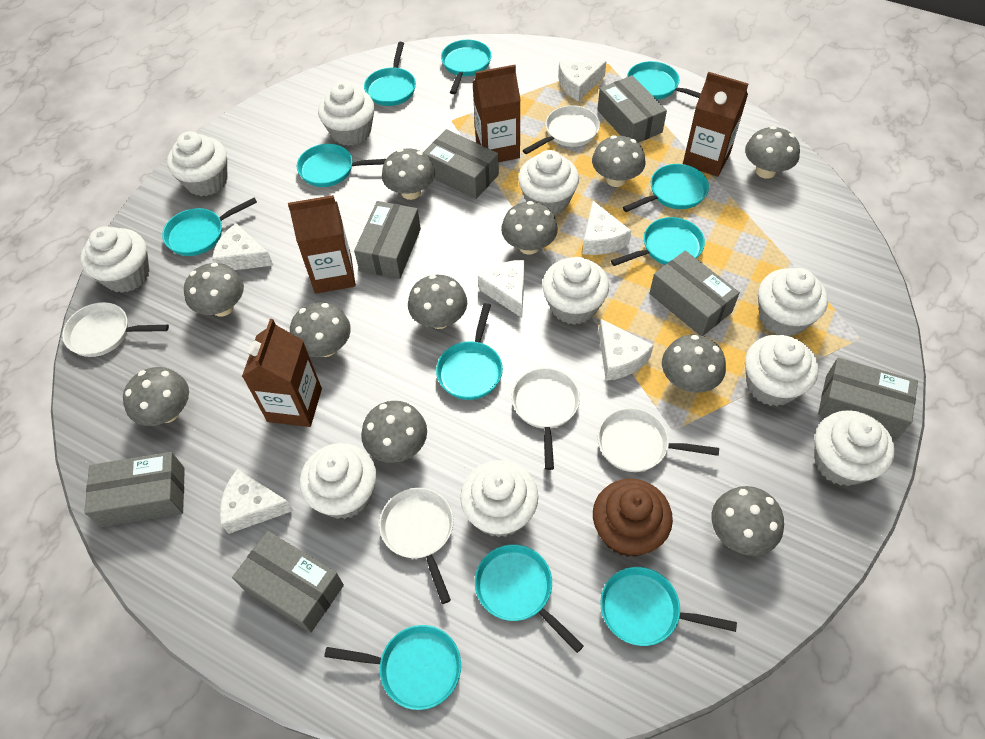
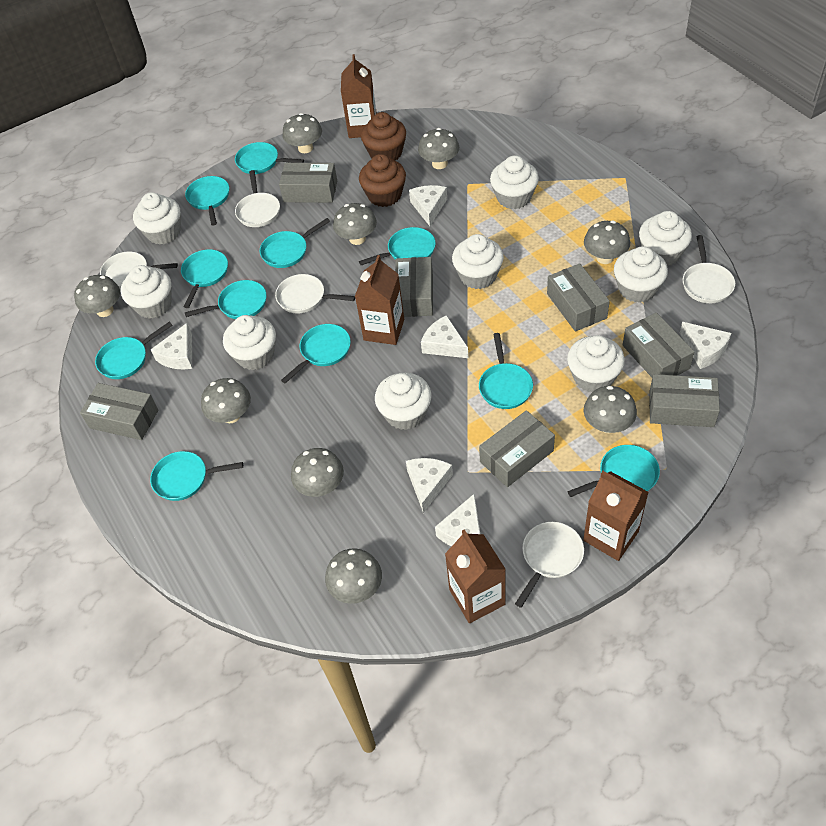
brown cupcake: 1 -> 2
grey mushroom: 11 -> 9
white cupcake: 10 -> 9

